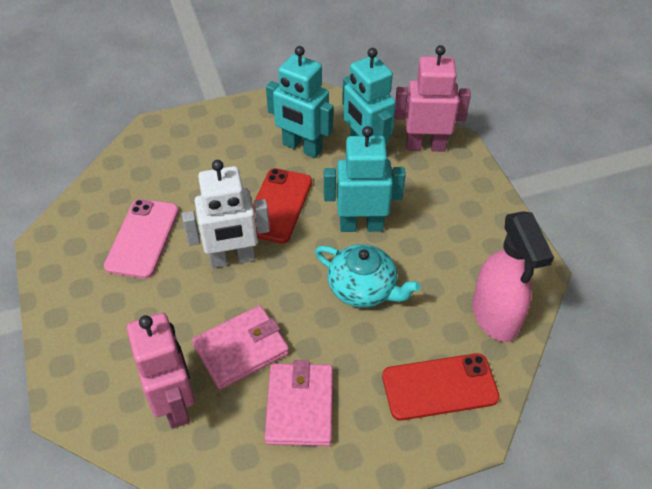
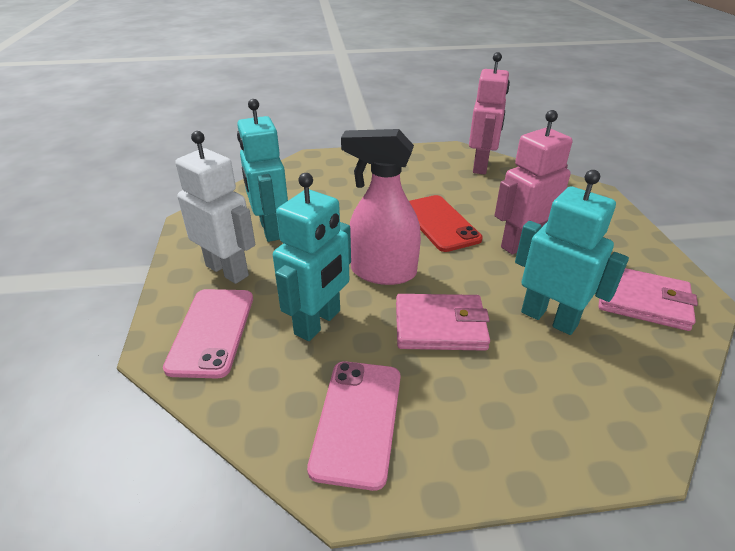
pink phone: 1 -> 2
red phone: 2 -> 1
turquoise teapot: 1 -> 0

